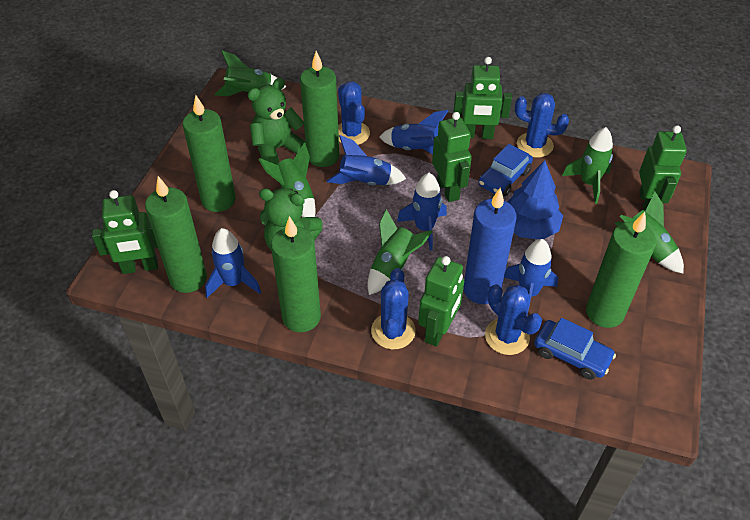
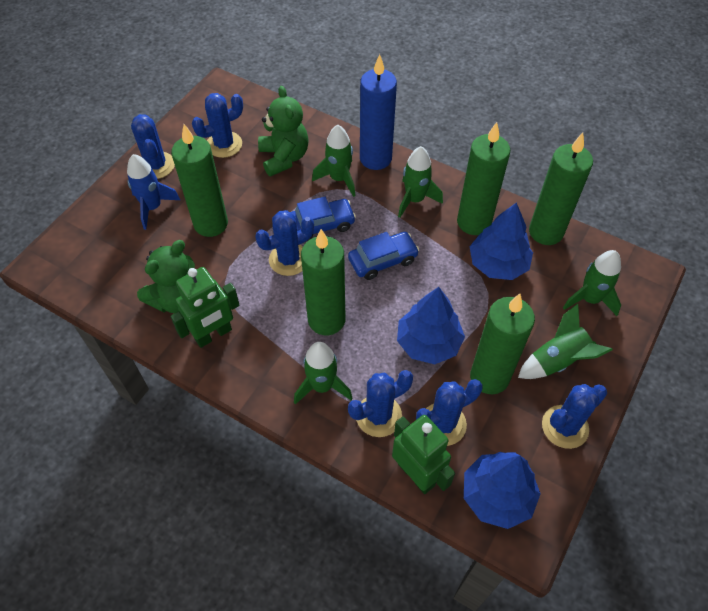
blue cactus: 4 -> 6
blue rocket: 5 -> 1
blue tree: 1 -> 3
green robot: 5 -> 2

